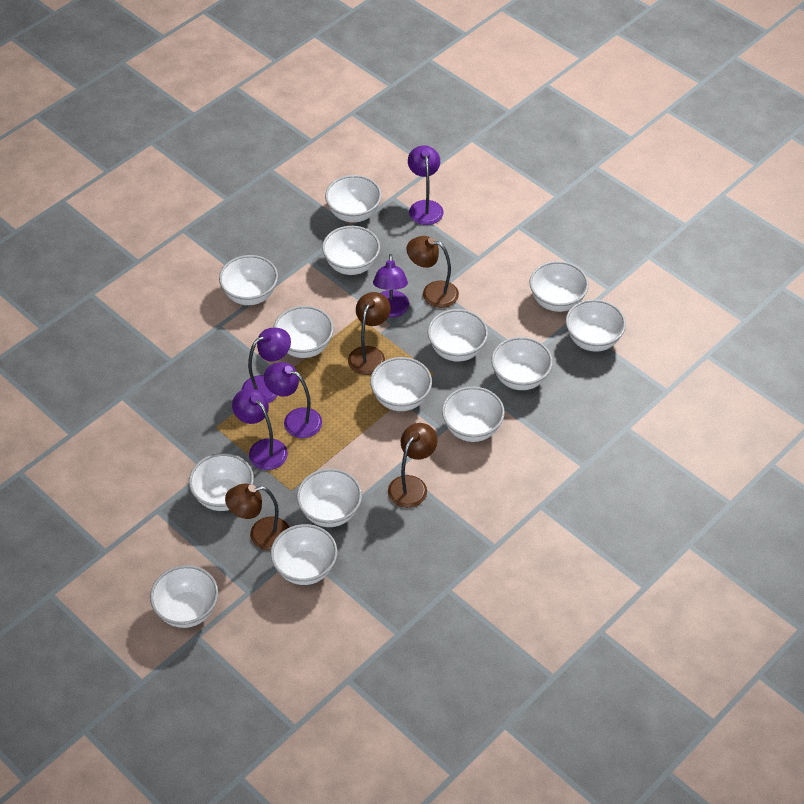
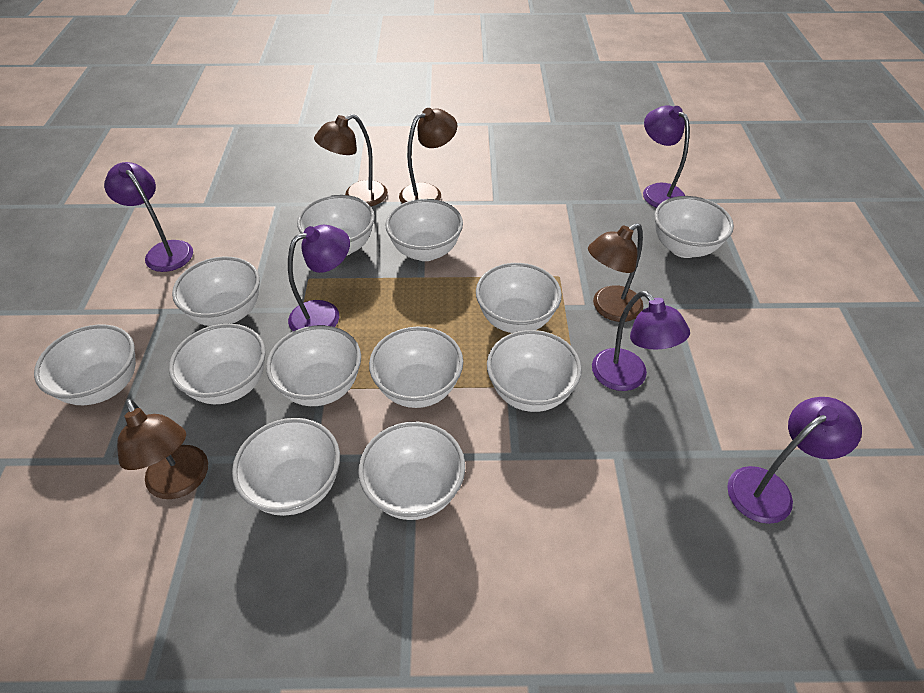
white bowl: 14 -> 12

